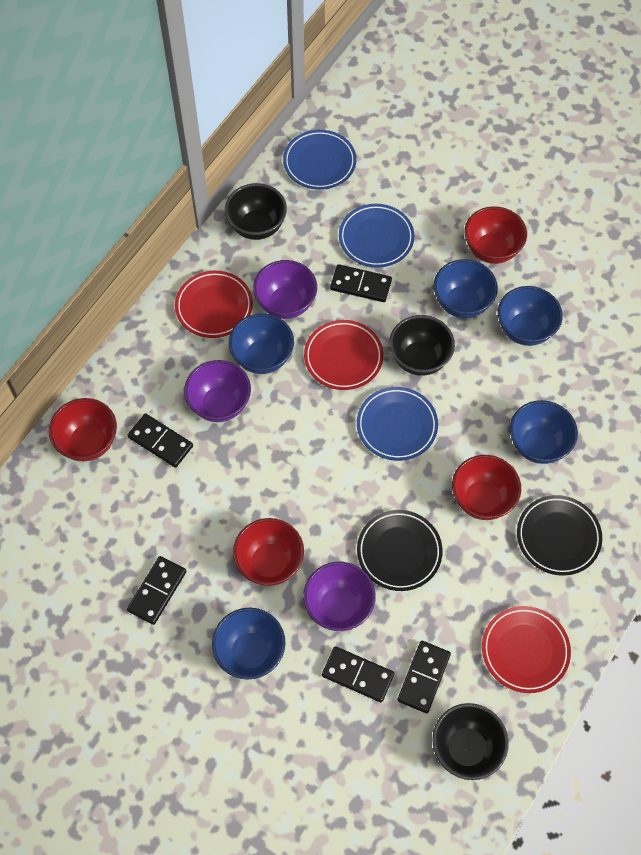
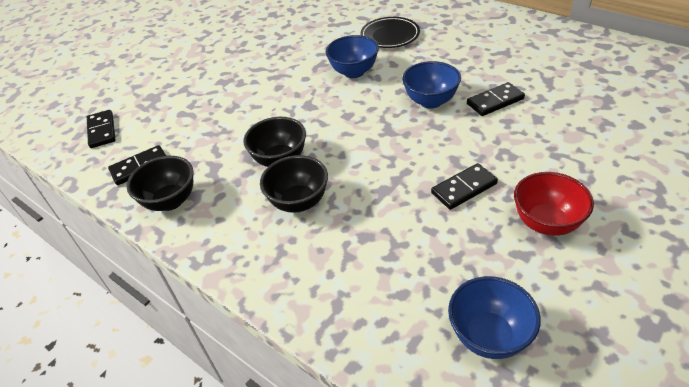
black domino: 5 -> 4
black plate: 2 -> 1
blue bowl: 5 -> 3
blue plate: 3 -> 0
purple bowl: 3 -> 0
red bowl: 4 -> 1
red plate: 3 -> 0

